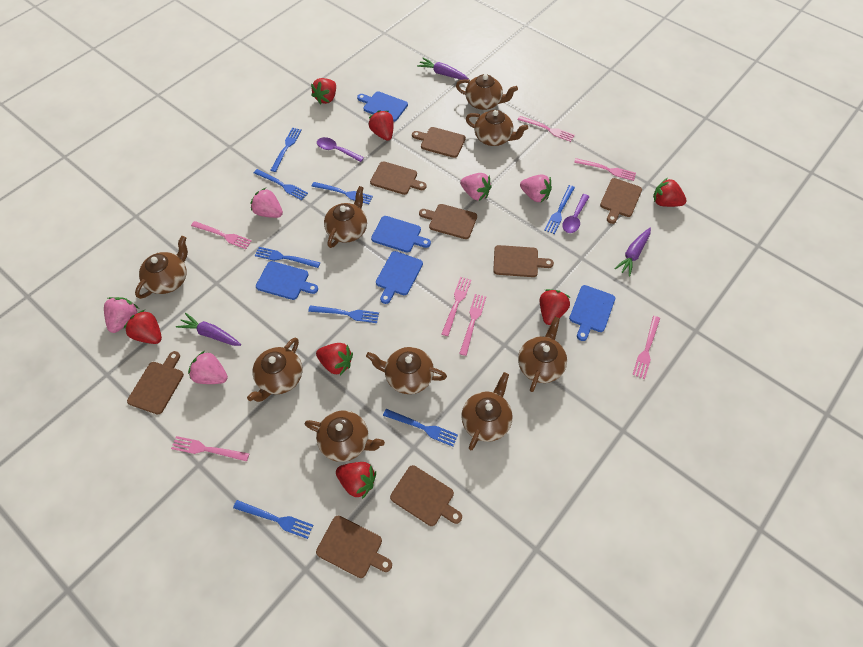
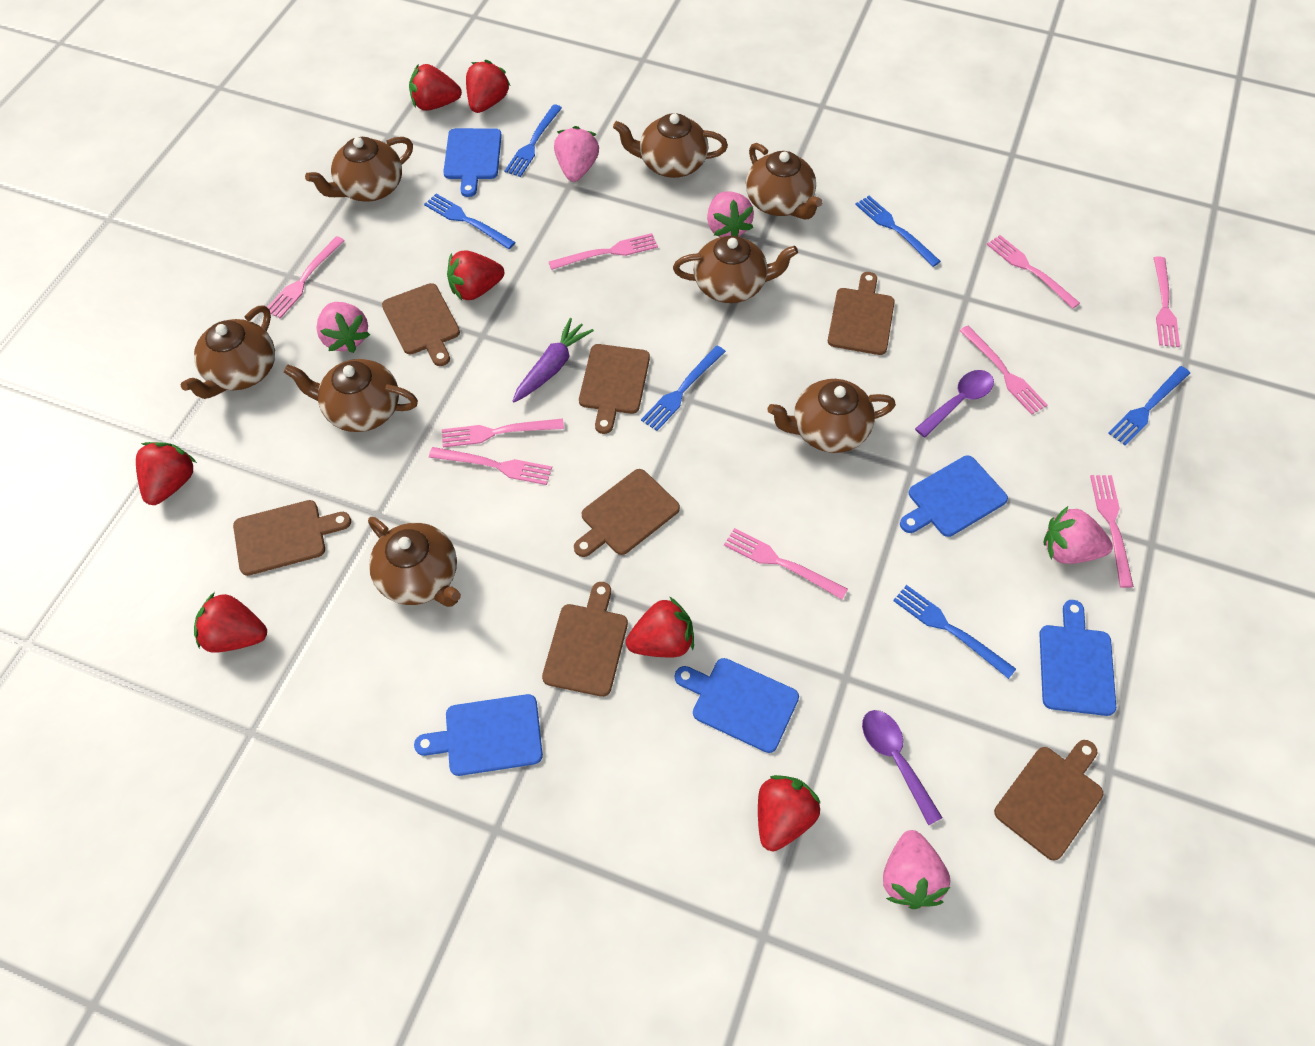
blue fork: 8 -> 6
brown cutting board: 8 -> 7
brown teapot: 9 -> 8
pink fork: 7 -> 9
purple carrot: 3 -> 1

